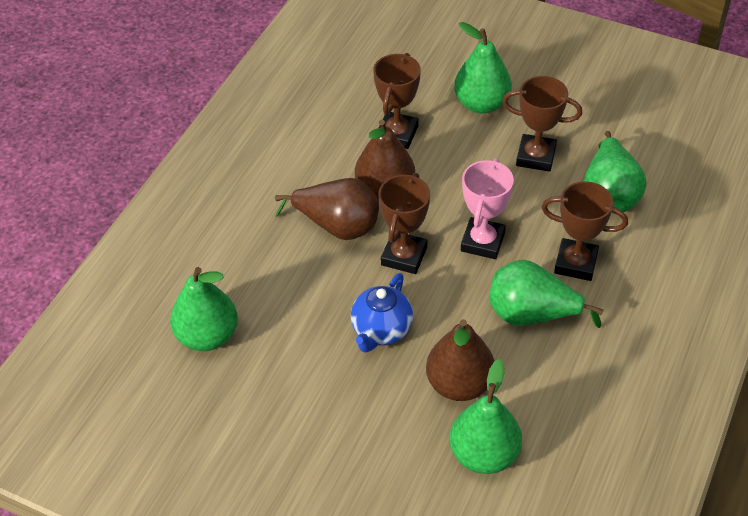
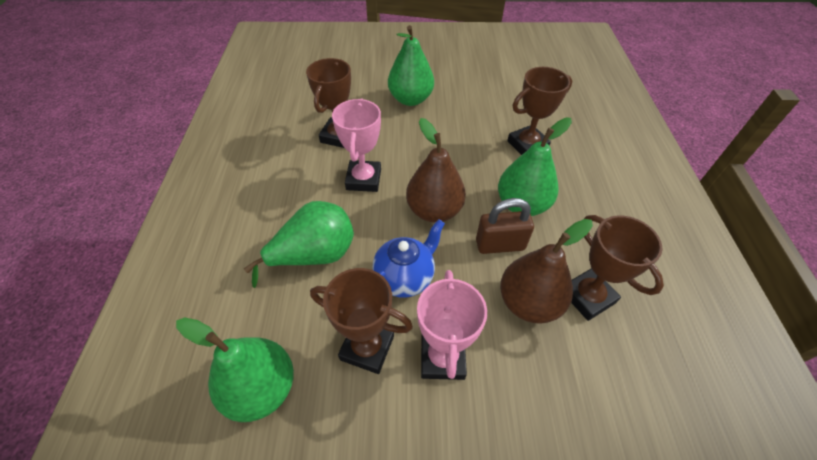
brown padlock: 0 -> 1
brown pear: 3 -> 2
green pear: 5 -> 4
pink trophy: 1 -> 2

